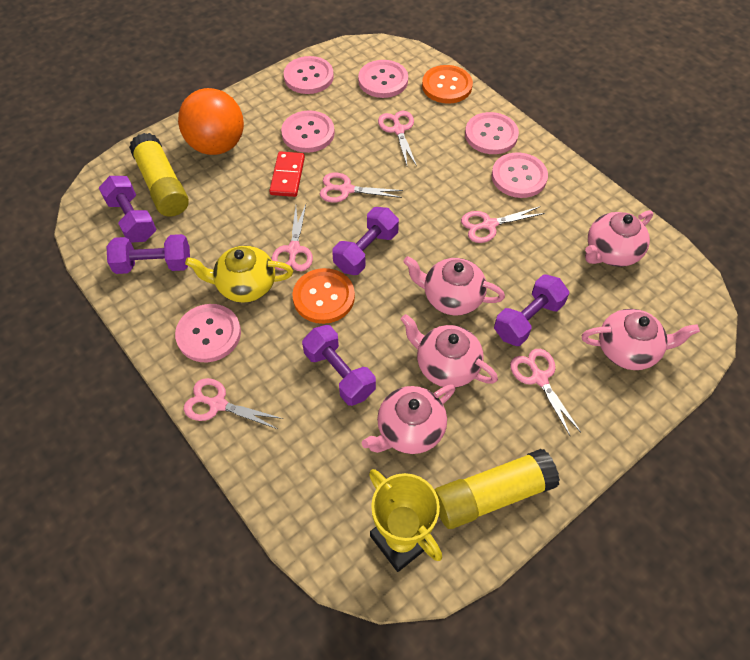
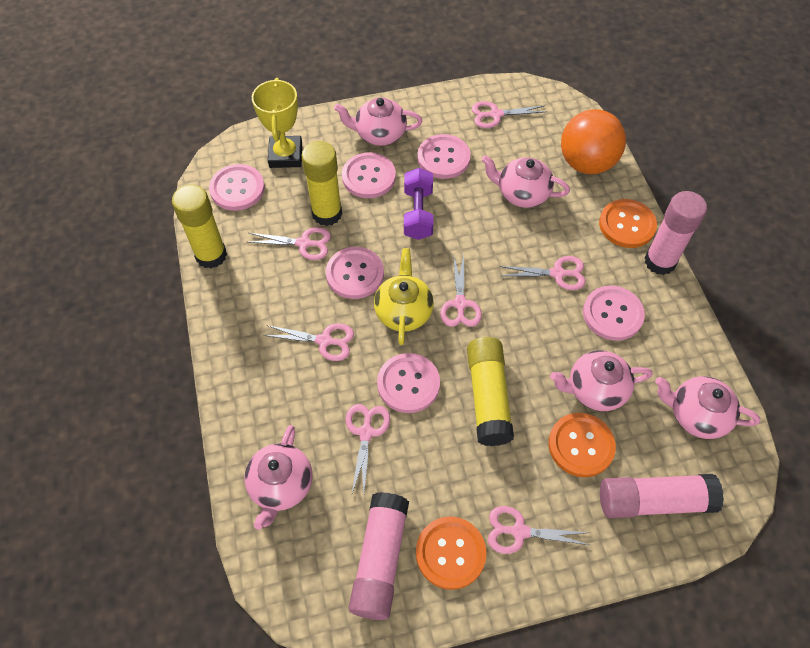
orange button: 2 -> 3
pink glue stick: 0 -> 3
pink scissors: 6 -> 7
purple dumbbell: 5 -> 1
red domino: 1 -> 0
yellow glue stick: 2 -> 3

